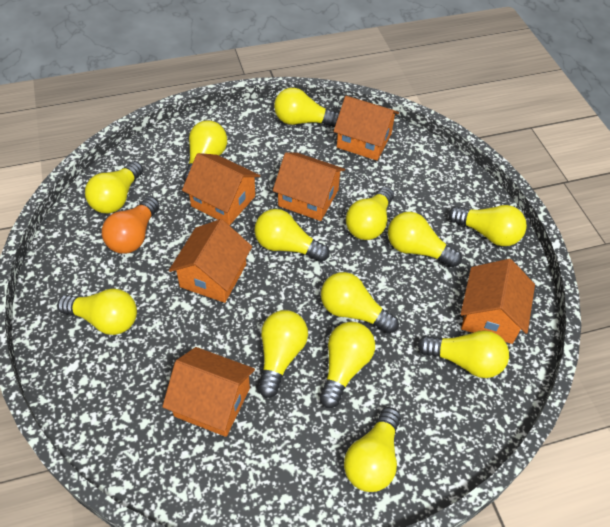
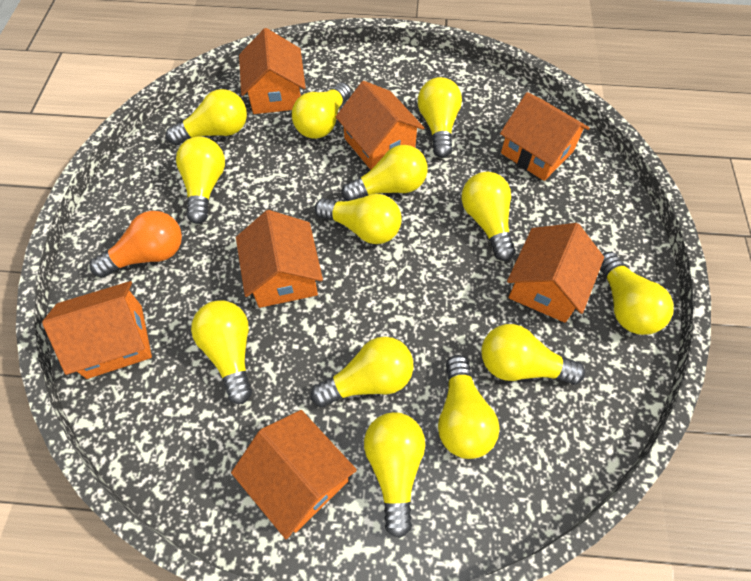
orange house: 6 -> 7

